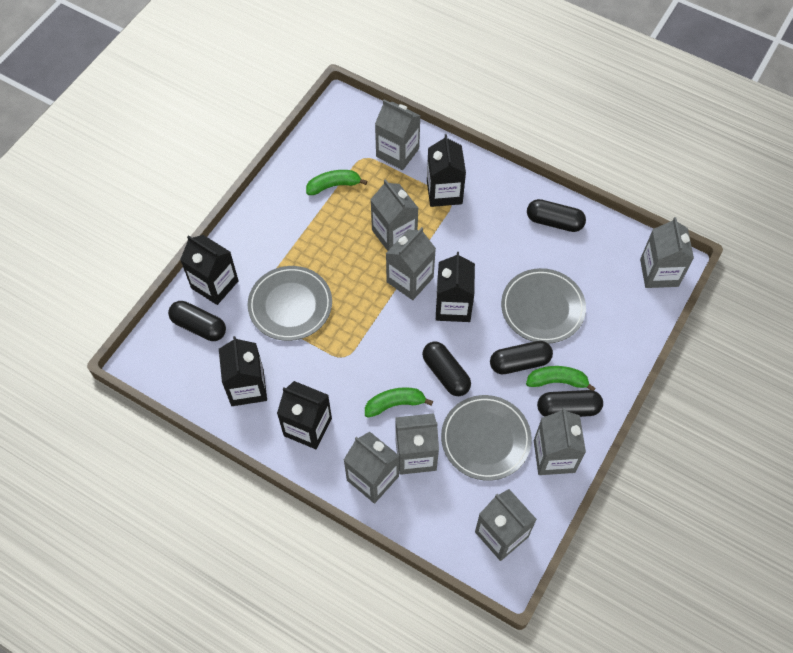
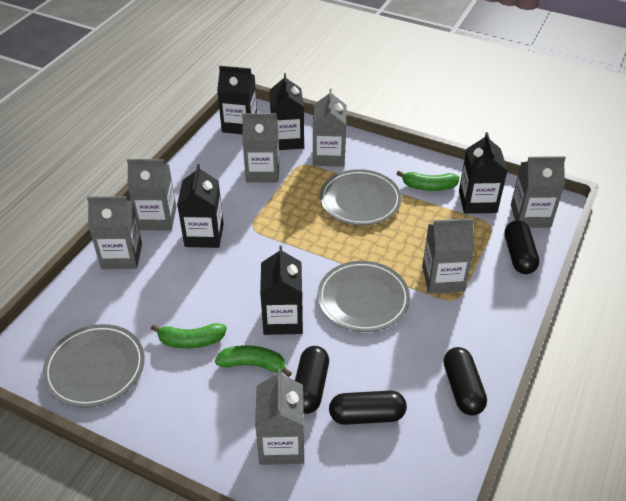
black capsule: 5 -> 4
grey carton: 8 -> 7

